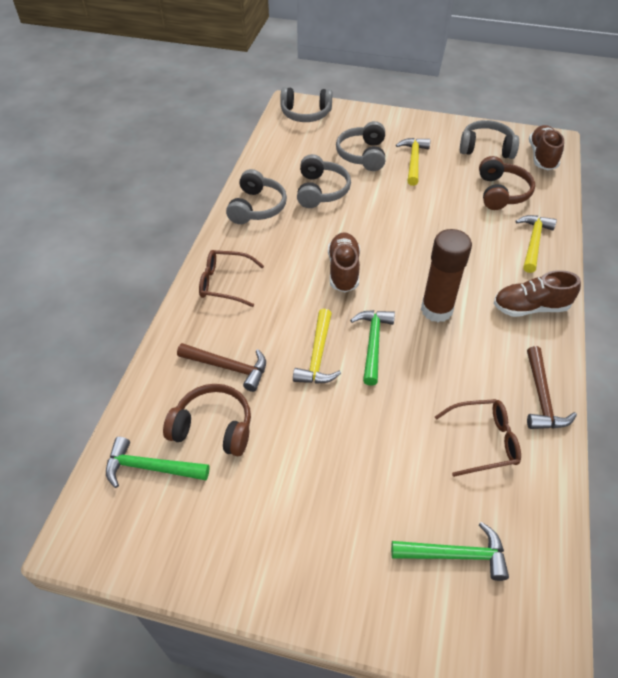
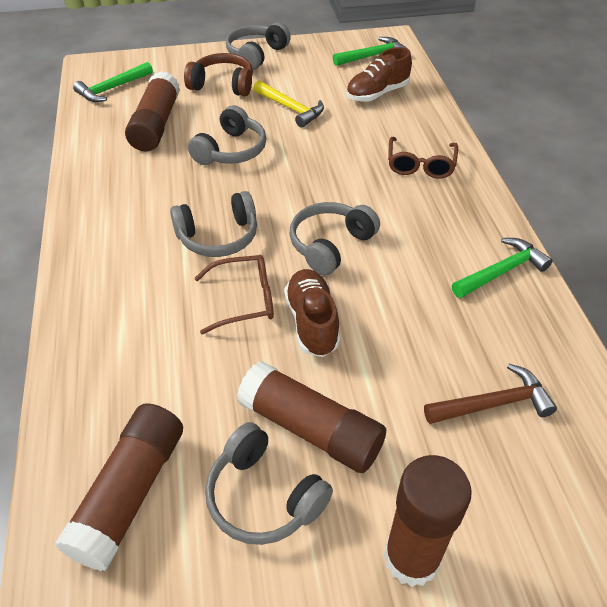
brown glue stick: 1 -> 4
brown hammer: 2 -> 1
brown headphones: 2 -> 1
brown shoe: 3 -> 2
yellow hammer: 3 -> 1

